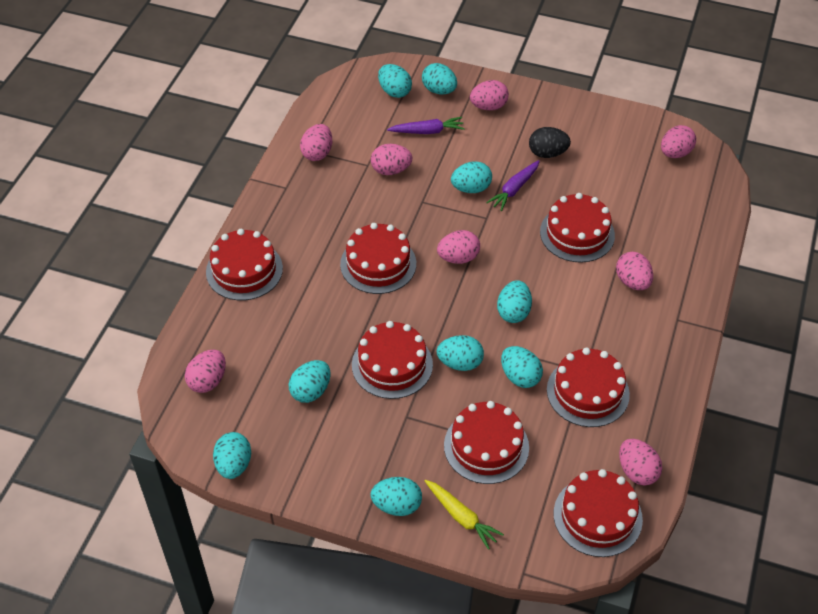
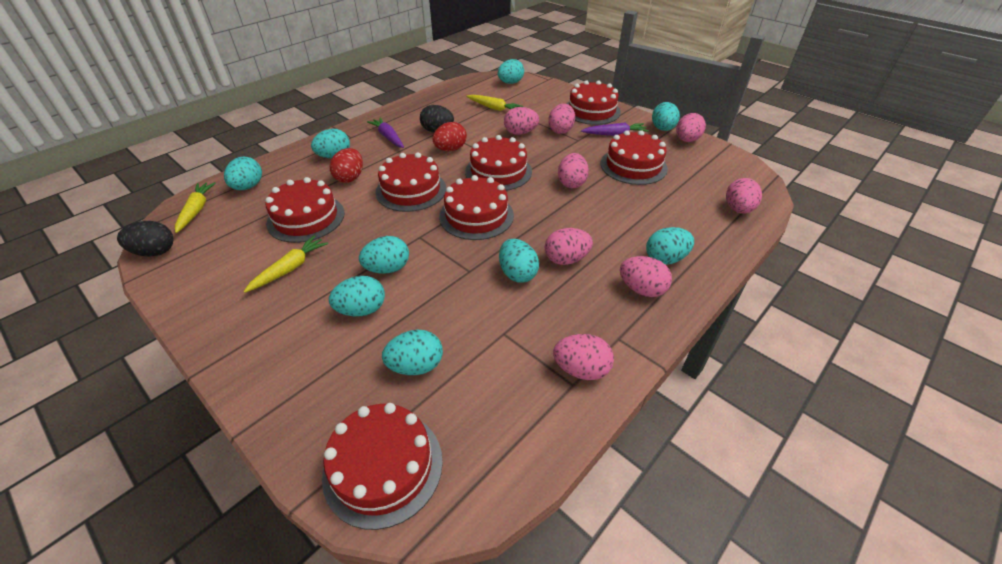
black egg: 1 -> 2
red egg: 0 -> 2
yellow carrot: 1 -> 3

